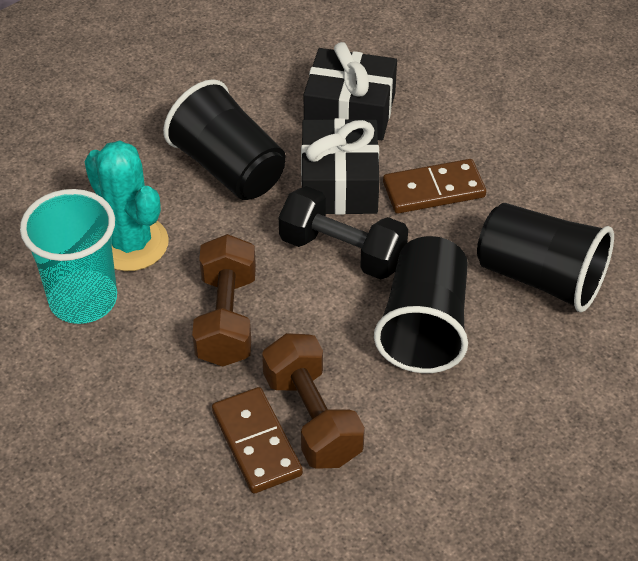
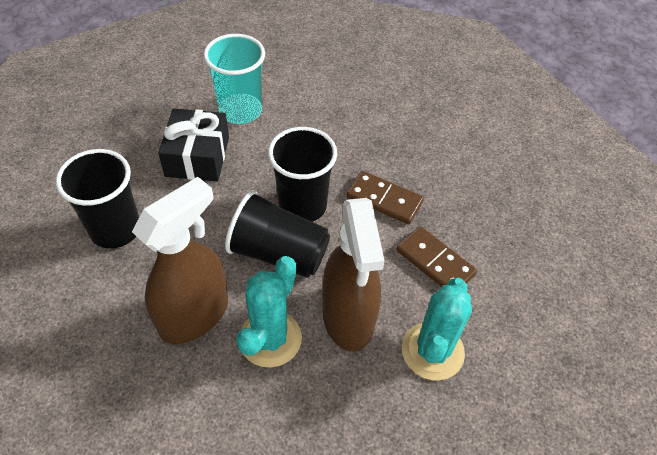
black dumbbell: 1 -> 0
black gift: 2 -> 1
brown dumbbell: 2 -> 0
brown spray bottle: 0 -> 2
turquoise cactus: 1 -> 2

